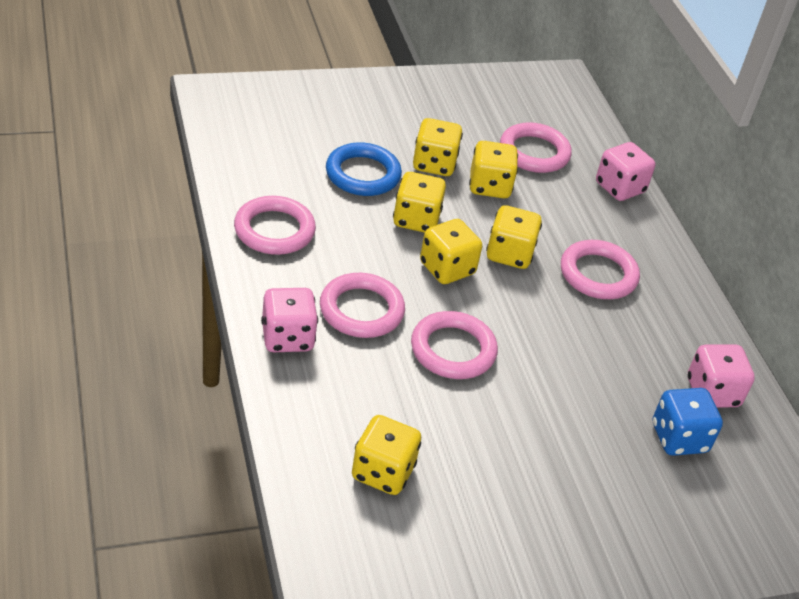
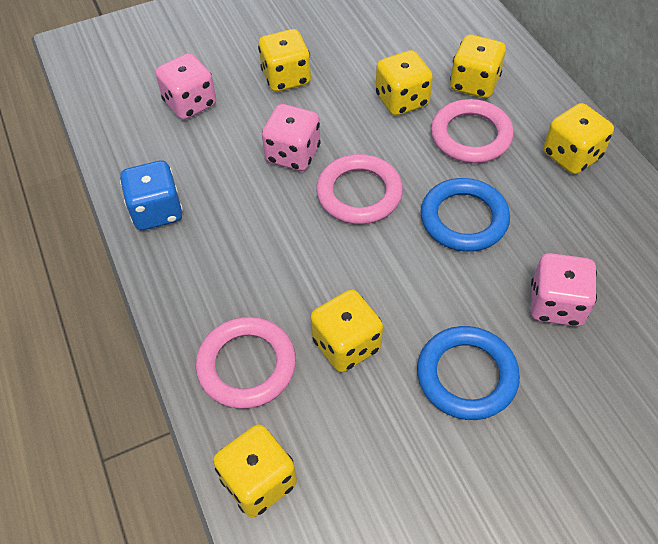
blue ring: 1 -> 2
pink ring: 5 -> 3

